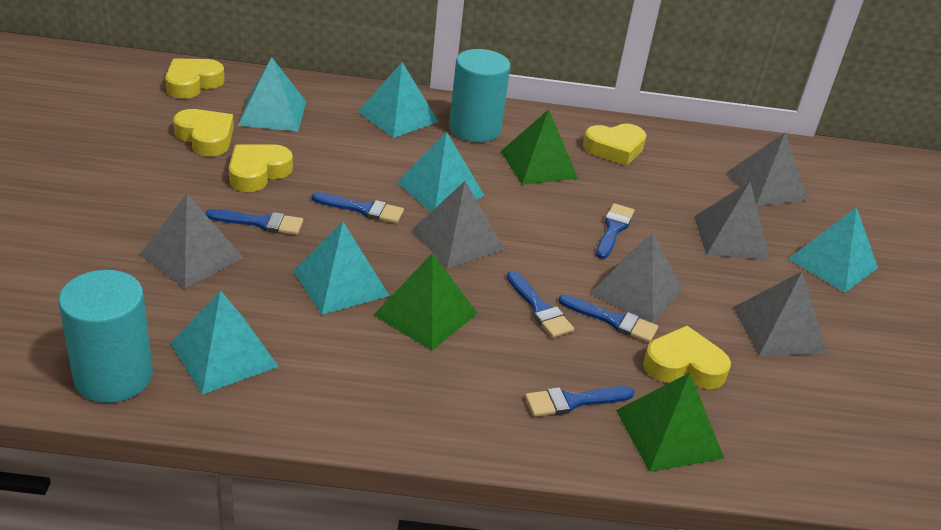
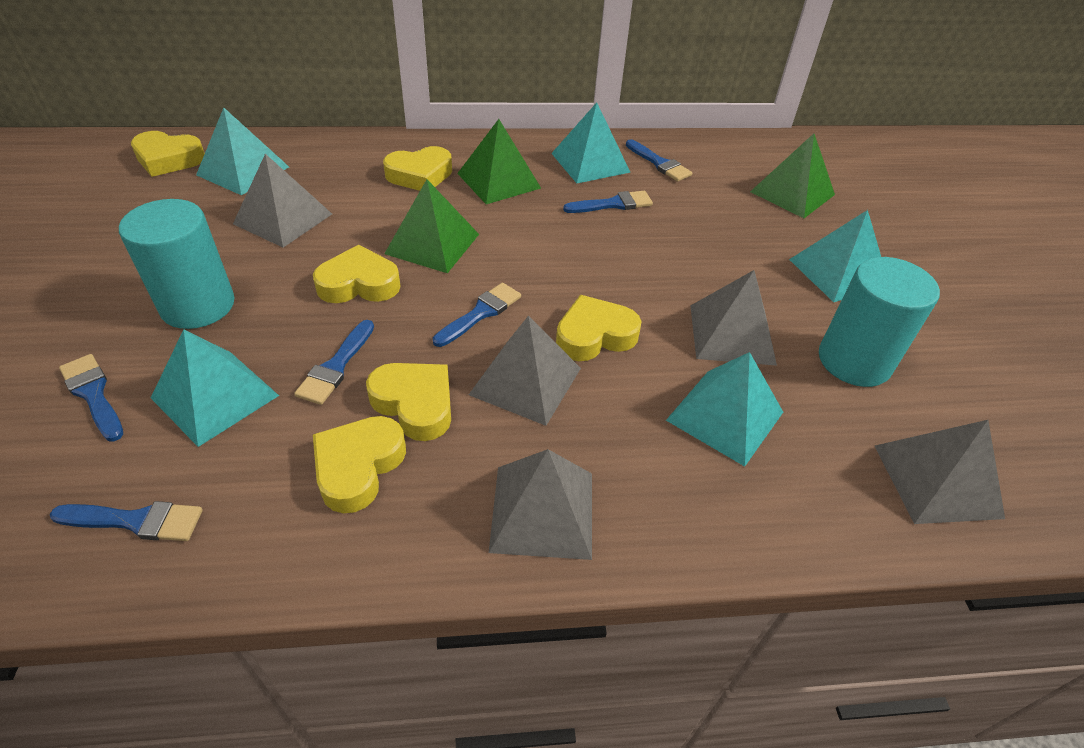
grey pyramid: 6 -> 5
turquoise pyramid: 6 -> 5
yellow heart: 5 -> 6

